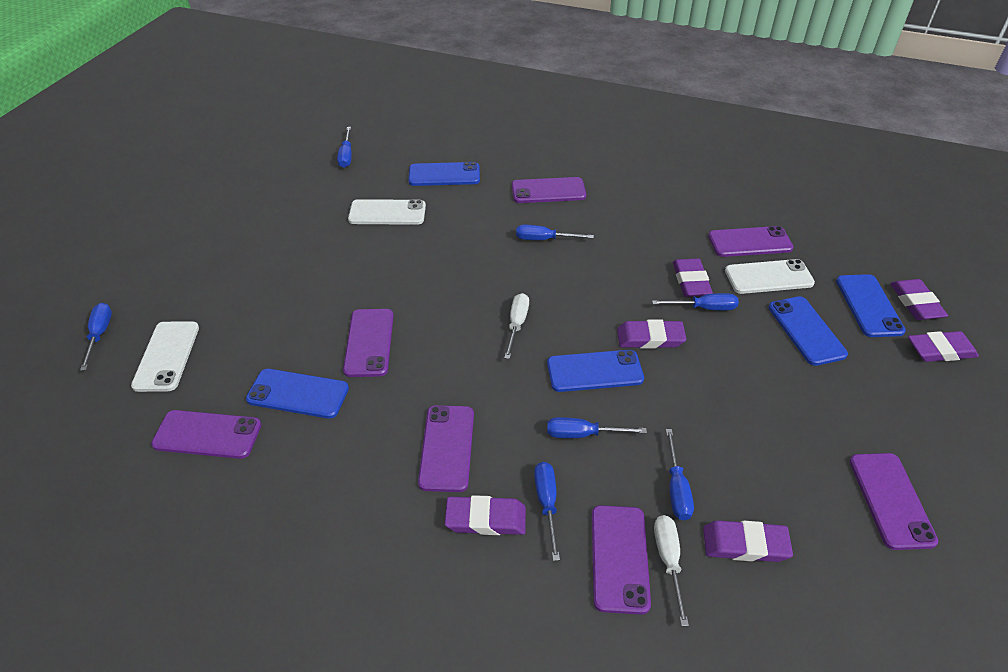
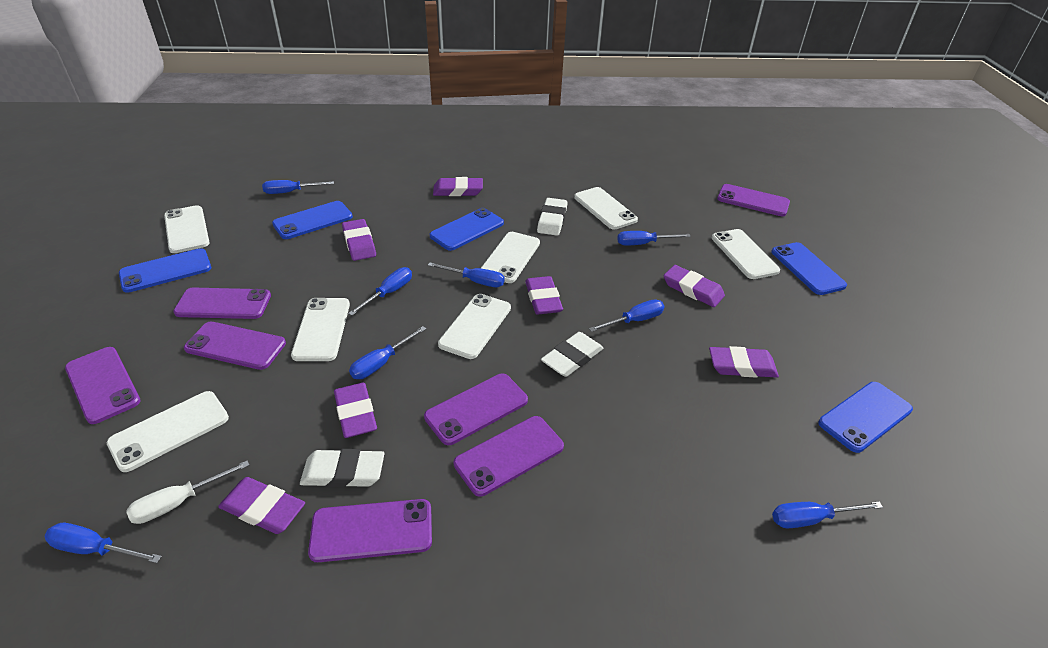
blue screwdriver: 7 -> 8
purple eraser: 6 -> 7
white eraser: 0 -> 3
white phone: 3 -> 7
white screwdriver: 2 -> 1

